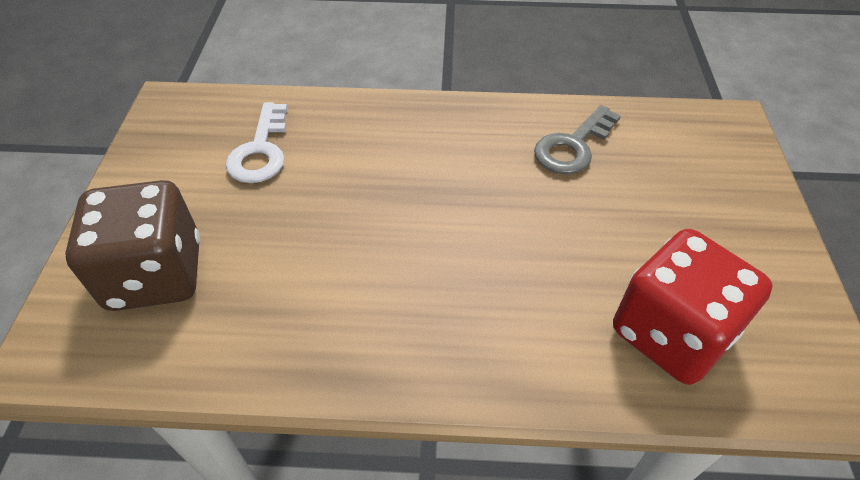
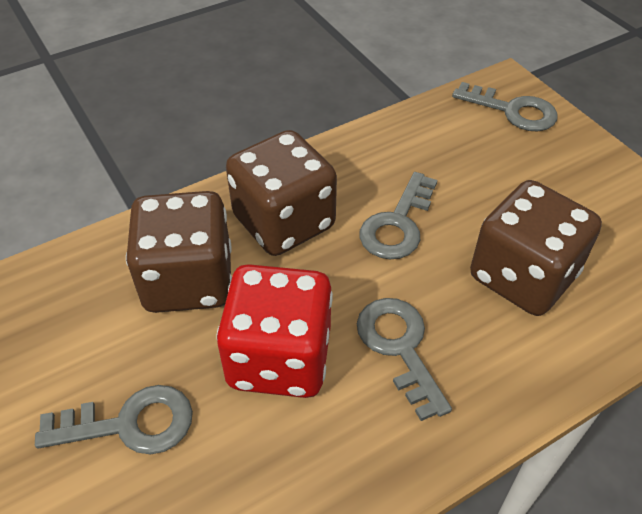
brown dice: 1 -> 3
grey key: 1 -> 4
white key: 1 -> 0

